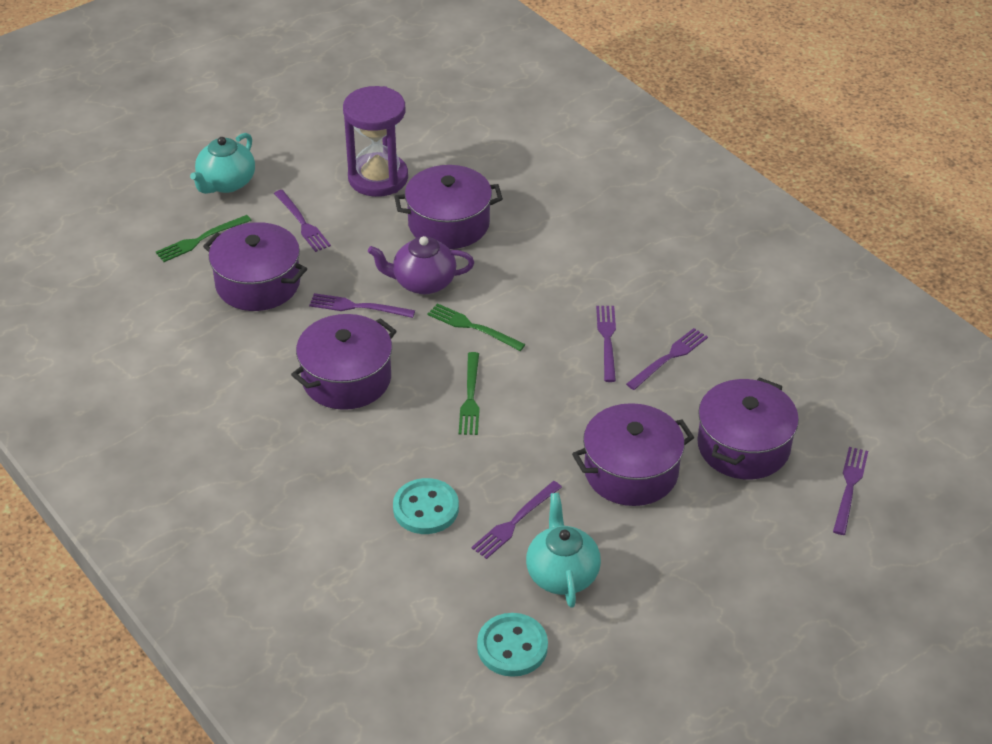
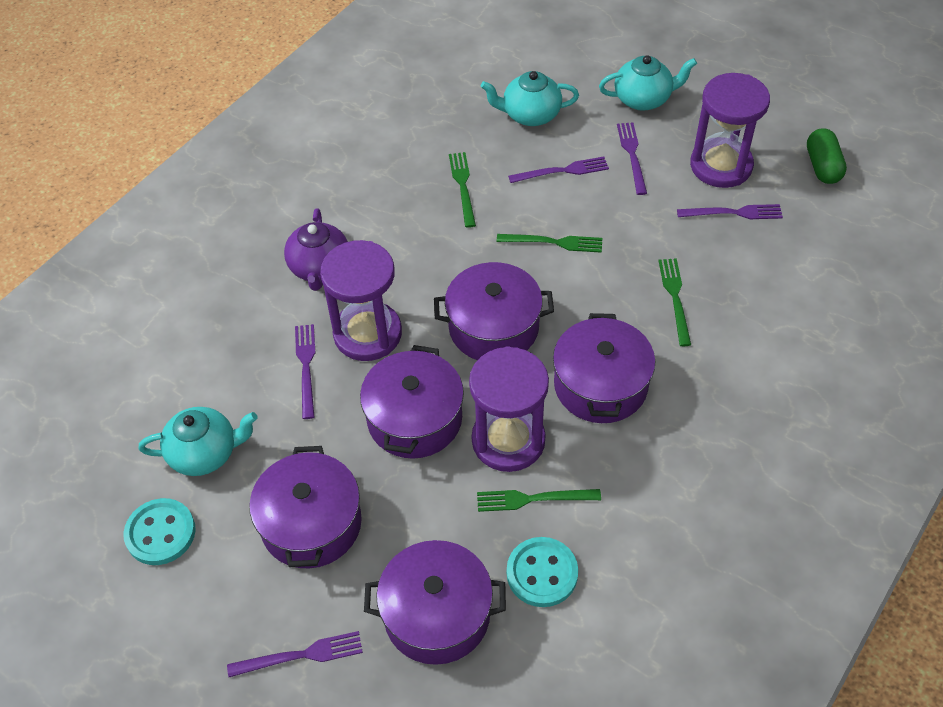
green capsule: 0 -> 1
green fork: 3 -> 4
purple fork: 6 -> 5
purple hourglass: 1 -> 3
turquoise teapot: 2 -> 3

